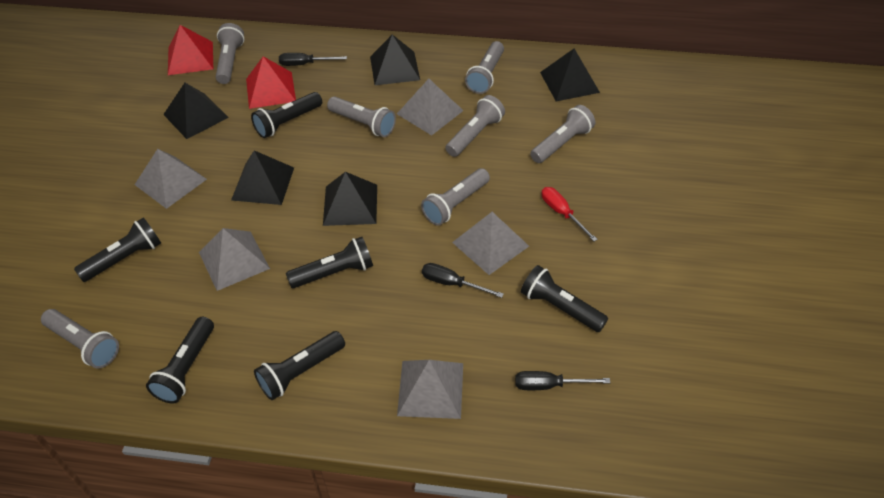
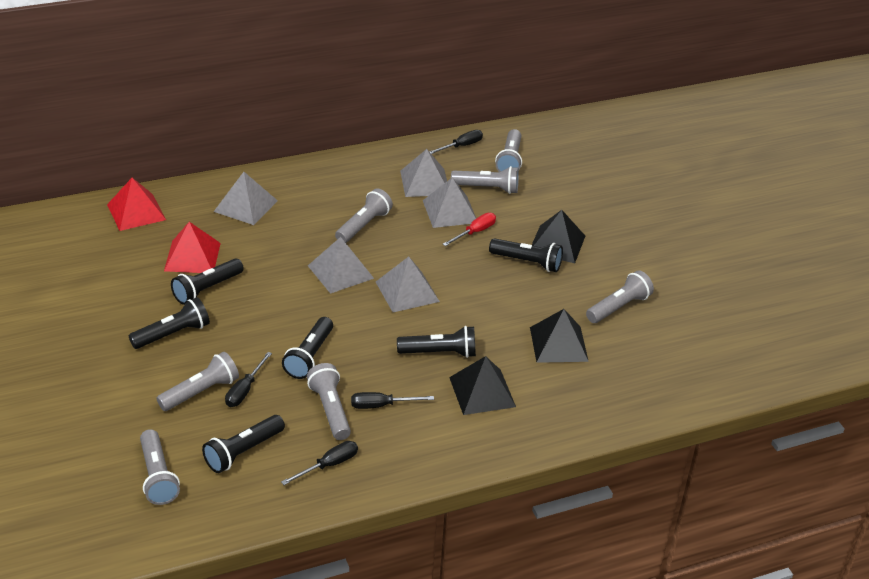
black pyramid: 5 -> 3
black screwdriver: 3 -> 4

